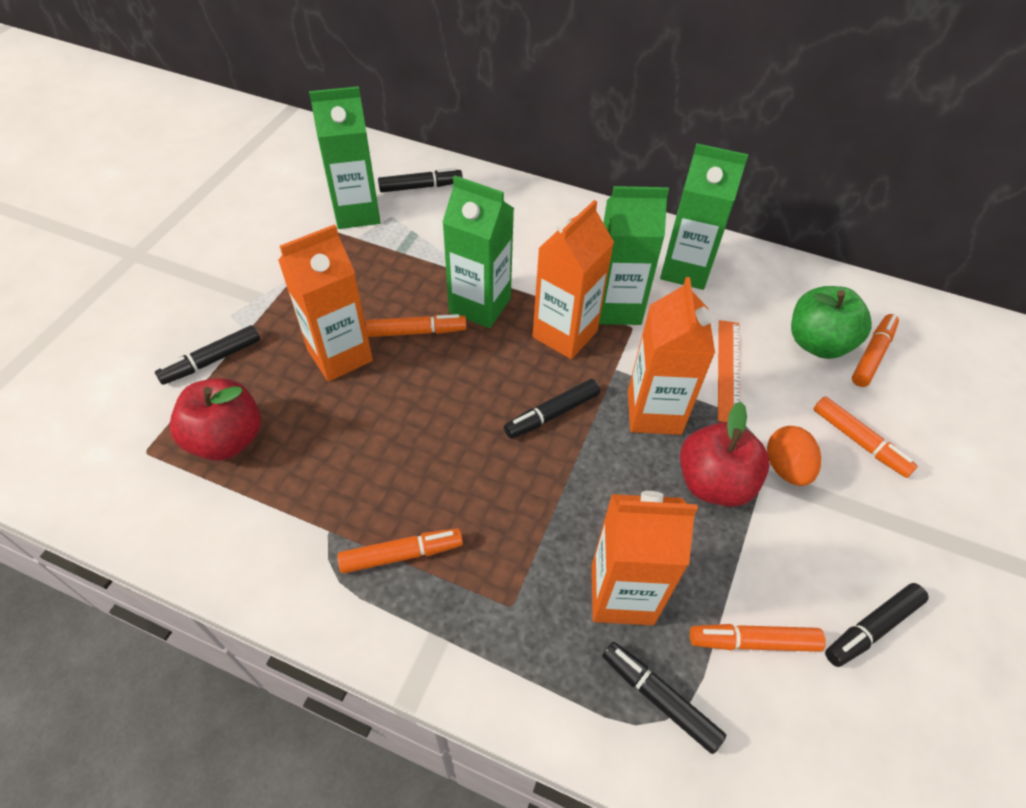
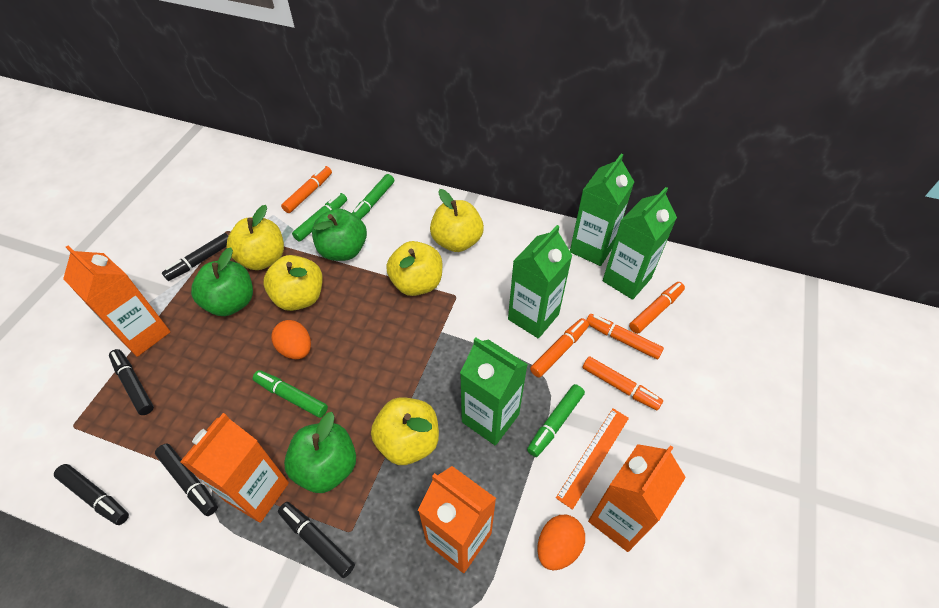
green apple: 1 -> 3
green marker: 0 -> 4
orange egg: 1 -> 2
red apple: 2 -> 0
yellow apple: 0 -> 5

